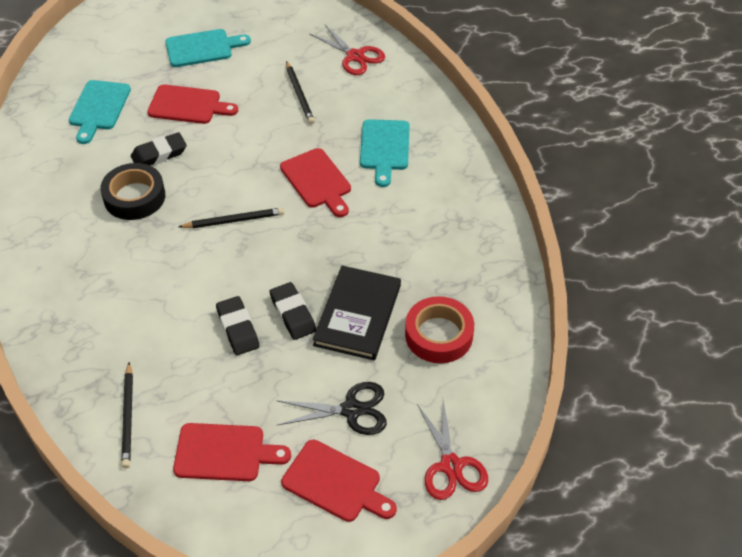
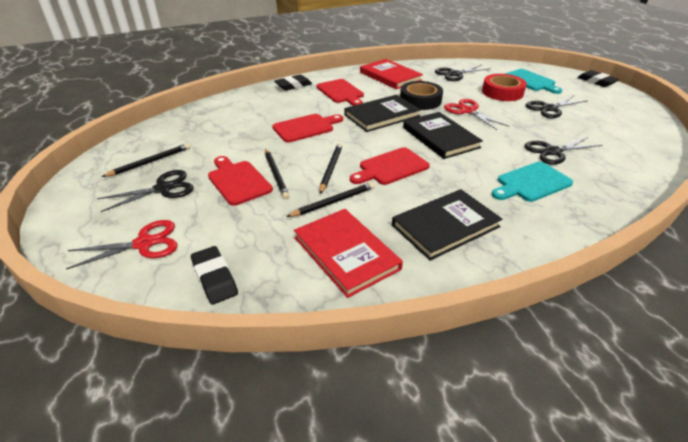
black book: 1 -> 3
black pencil: 3 -> 4
black scissors: 1 -> 4
red book: 0 -> 2
turquoise cutting board: 3 -> 2

